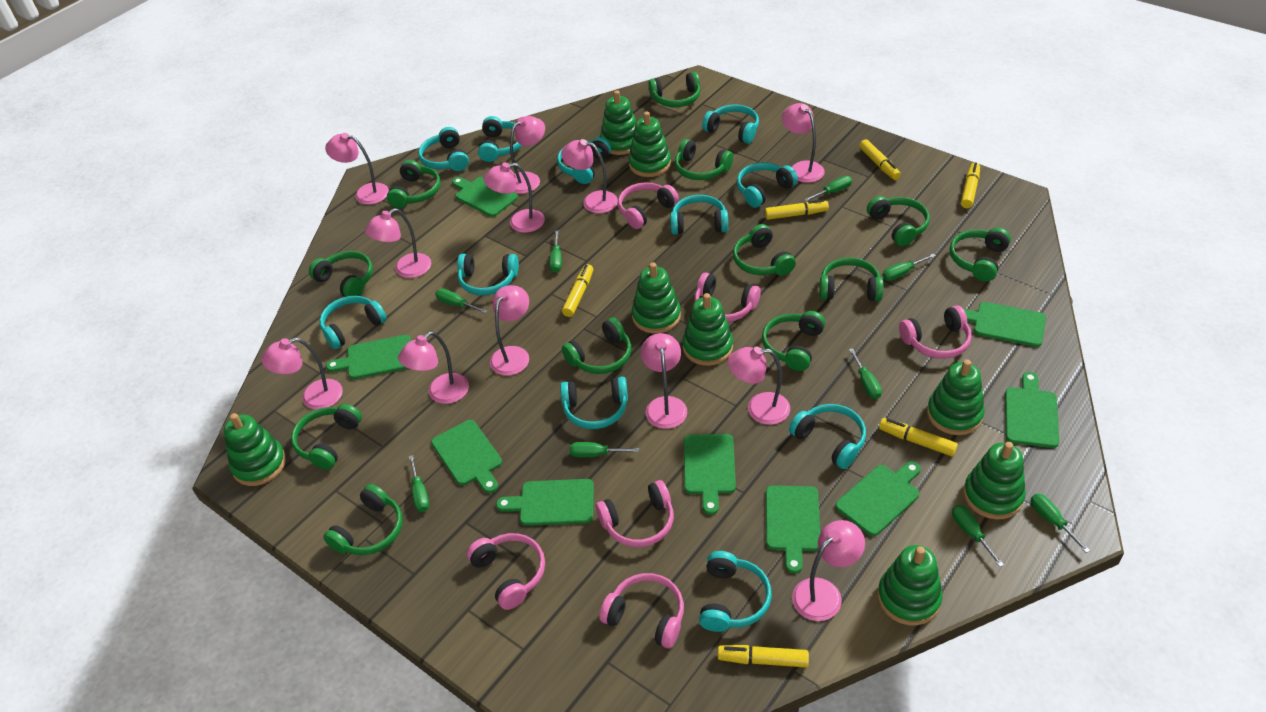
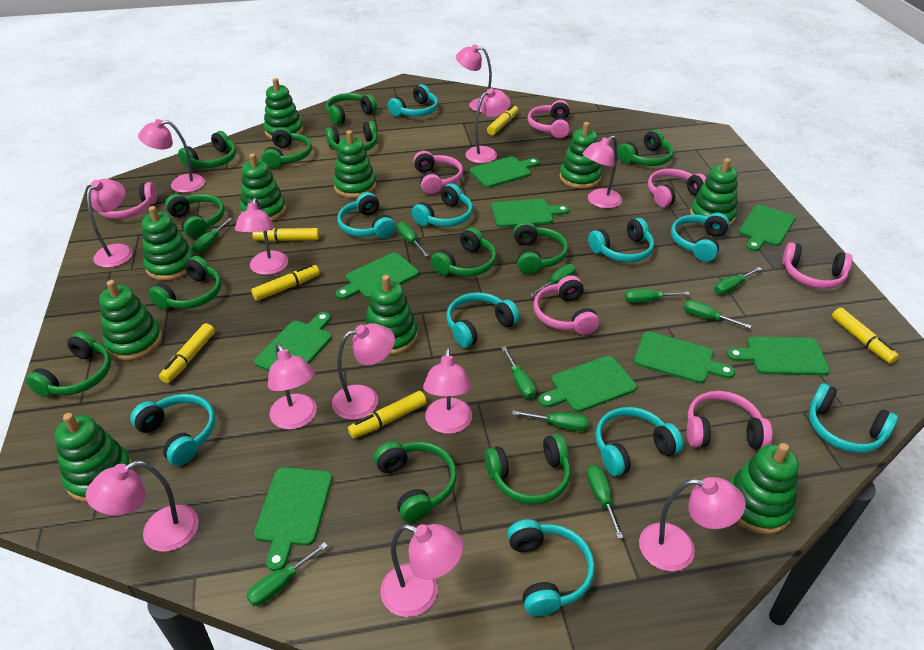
green screwdriver: 9 -> 10
green stacking toy: 8 -> 10
pink headphones: 6 -> 7
turquoise headphones: 11 -> 10

